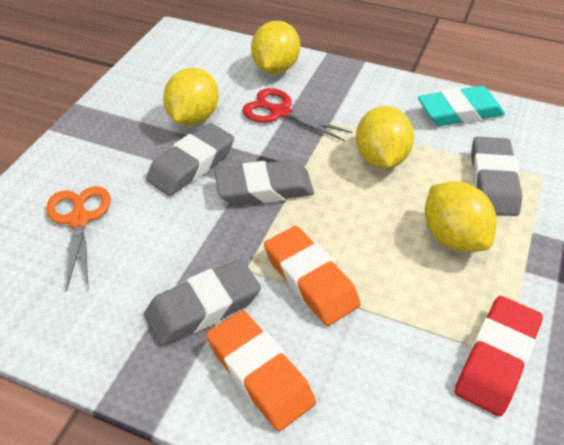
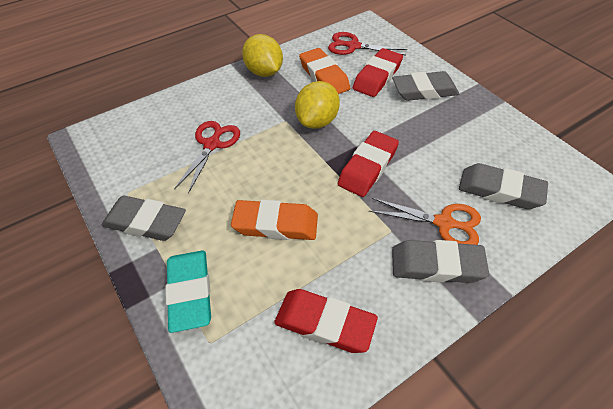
red eraser: 1 -> 3
red scissors: 1 -> 2
yellow lemon: 4 -> 2

